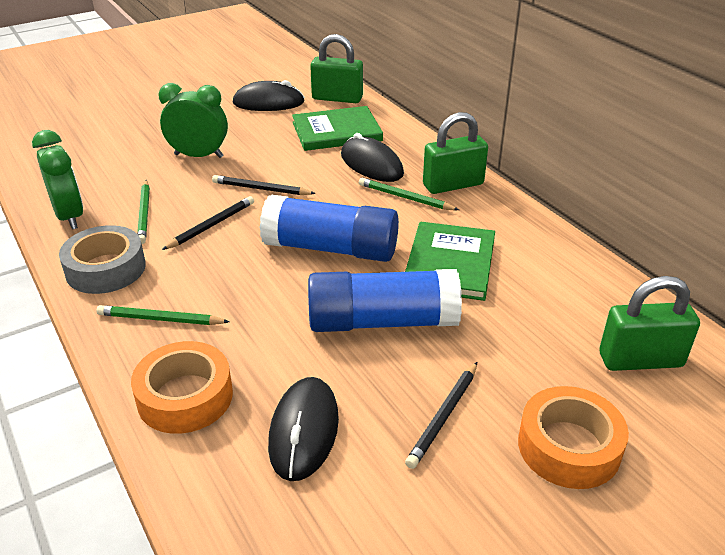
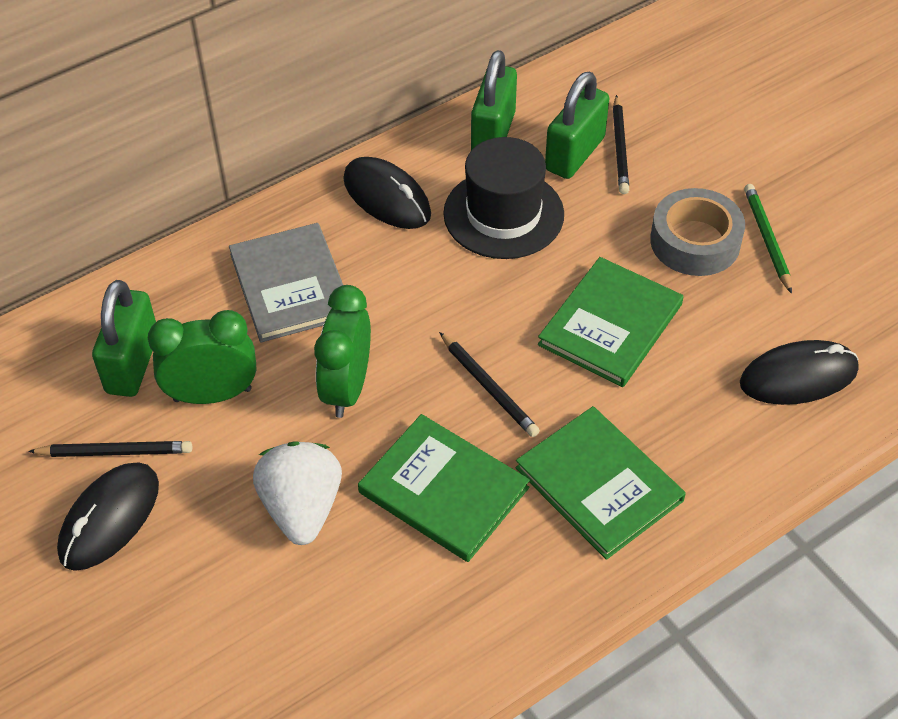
black hat: 0 -> 1
blue glue stick: 2 -> 0
green book: 2 -> 3
green pencil: 3 -> 1
grey book: 0 -> 1
orange tape: 2 -> 0
white strawberry: 0 -> 1

